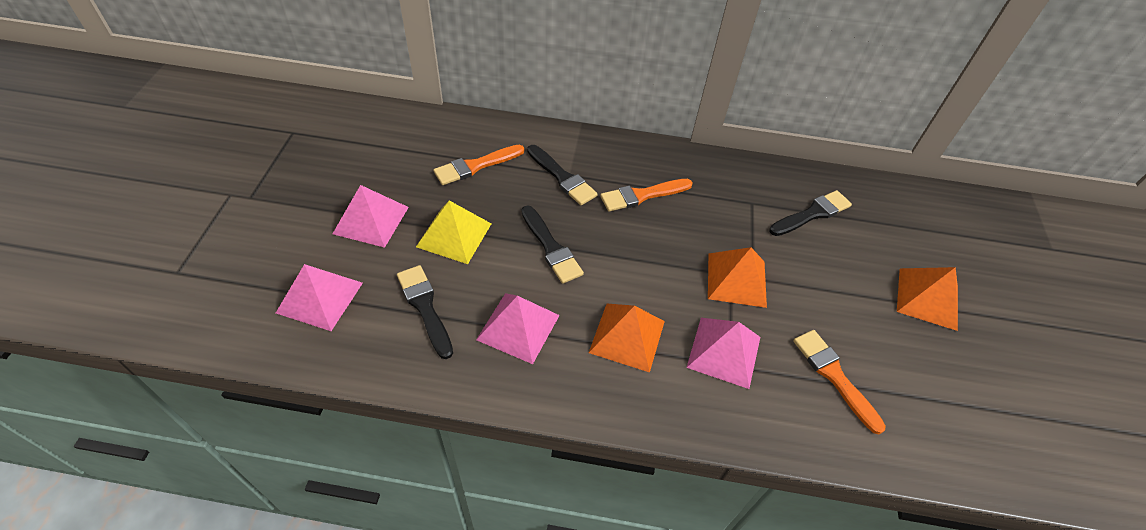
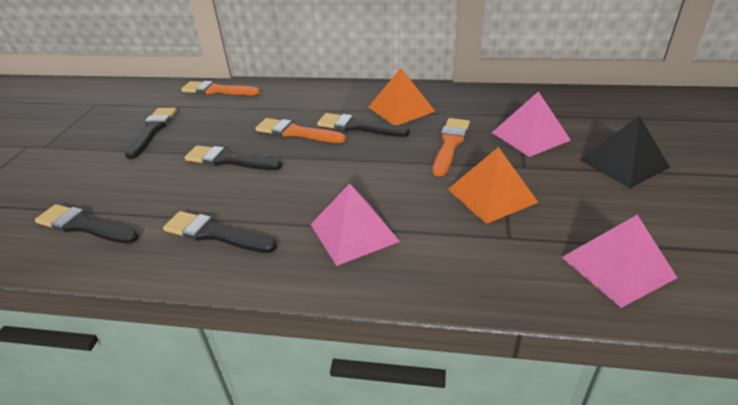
black brush: 4 -> 5
black pyramid: 0 -> 1
orange pyramid: 3 -> 2
pink pyramid: 4 -> 3
yellow pyramid: 1 -> 0

